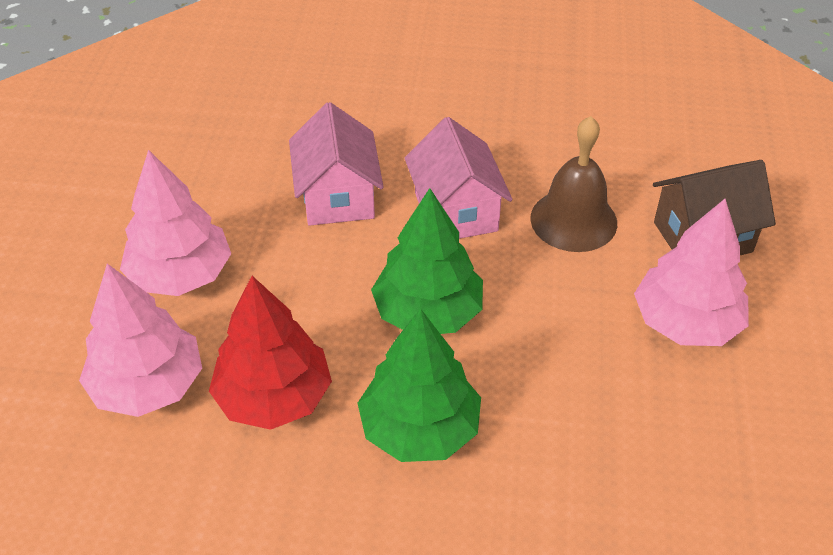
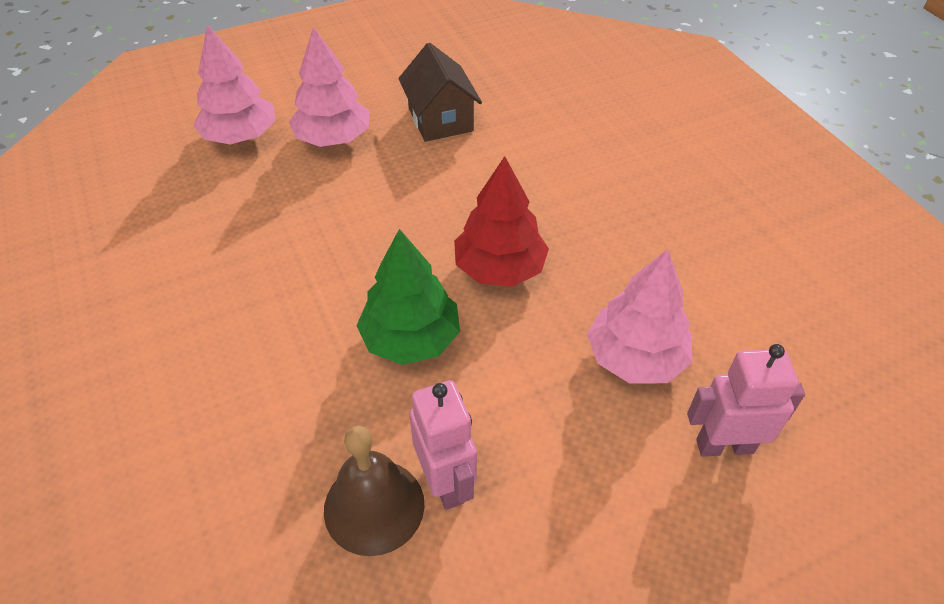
green tree: 2 -> 1
pink house: 2 -> 0
pink robot: 0 -> 2

